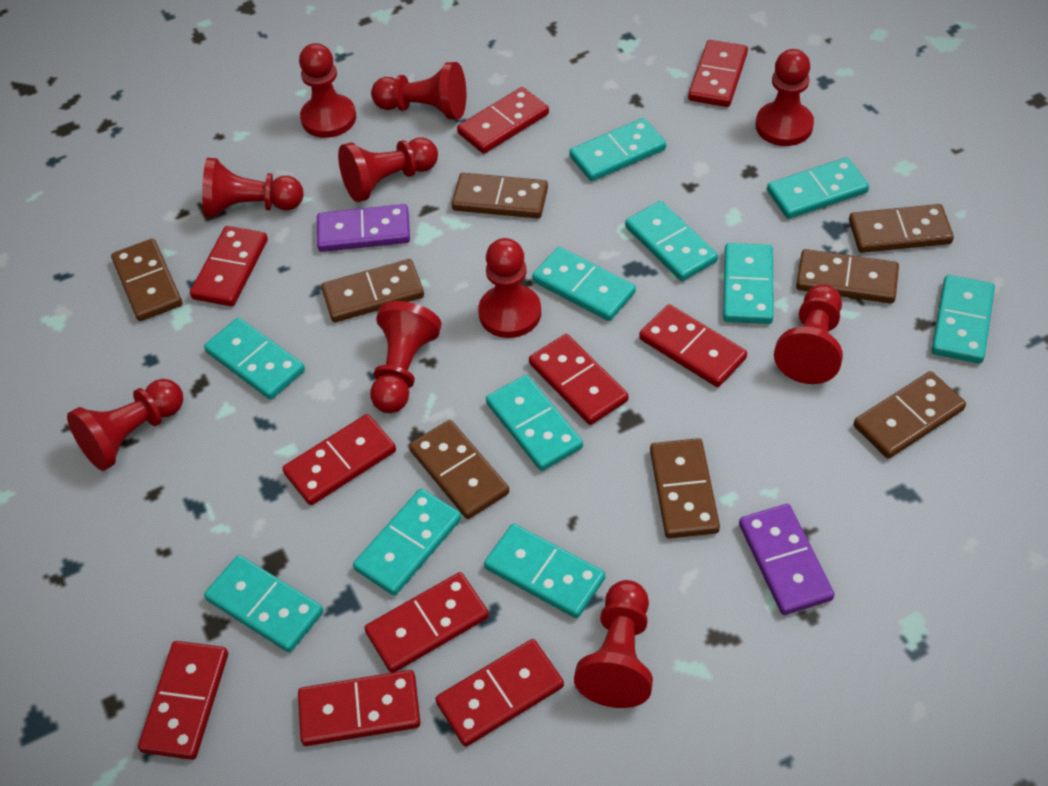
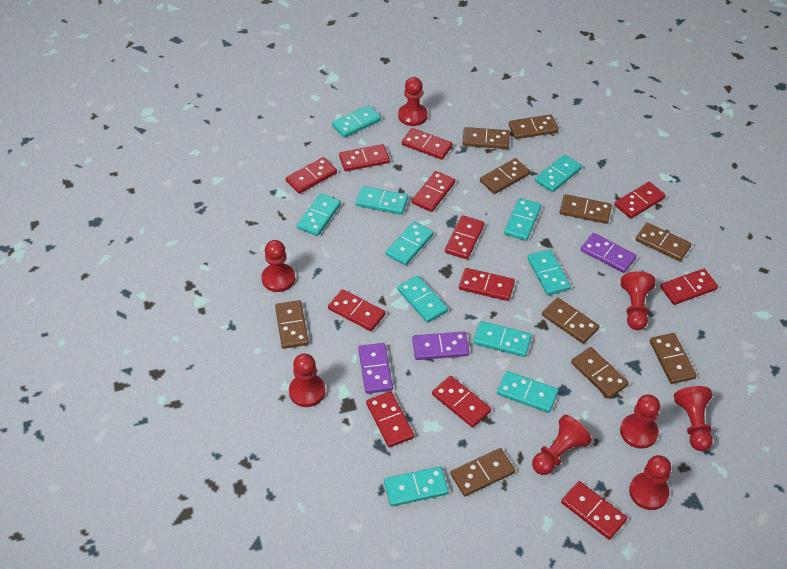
brown domino: 8 -> 10
purple domino: 2 -> 3
red domino: 10 -> 12
red pawn: 10 -> 8

